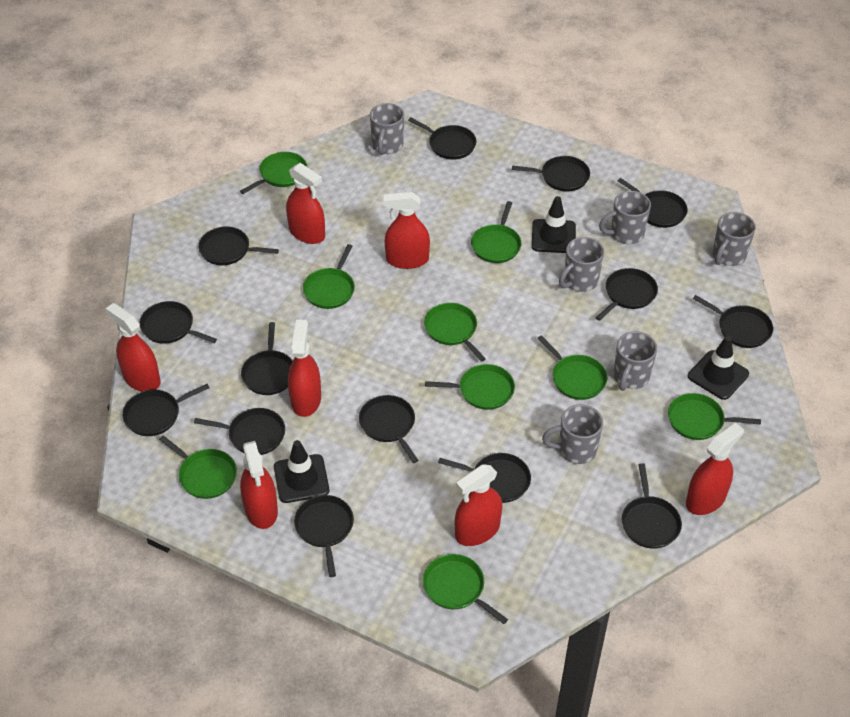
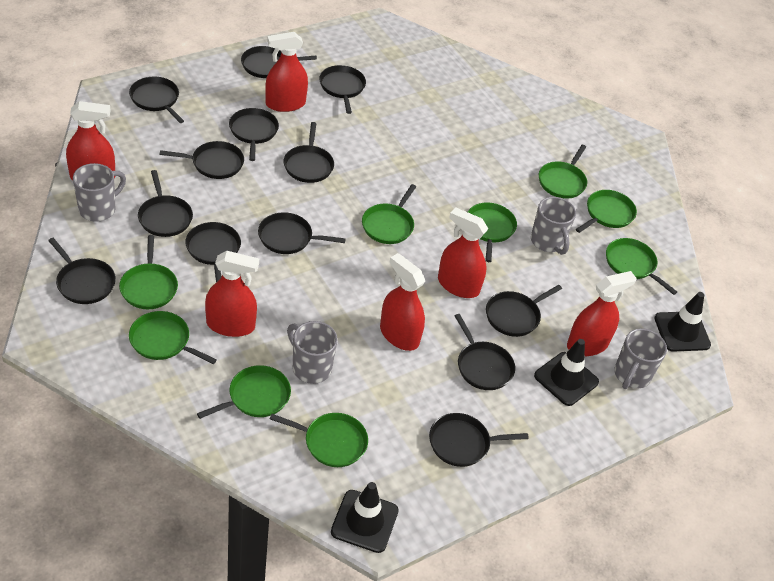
black pan: 14 -> 13
grey mug: 6 -> 4
red spray bottle: 7 -> 6

